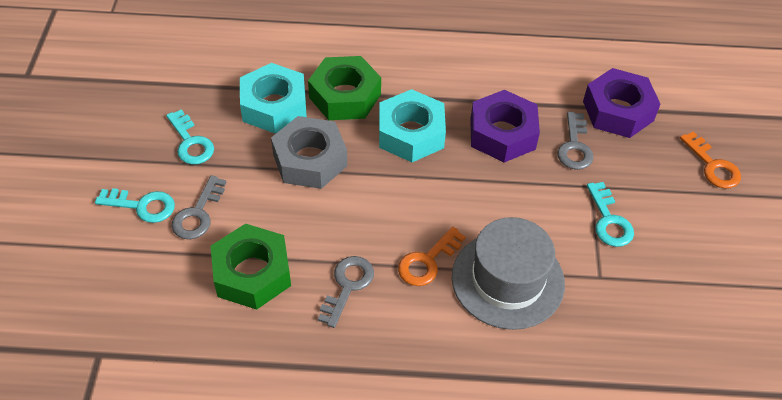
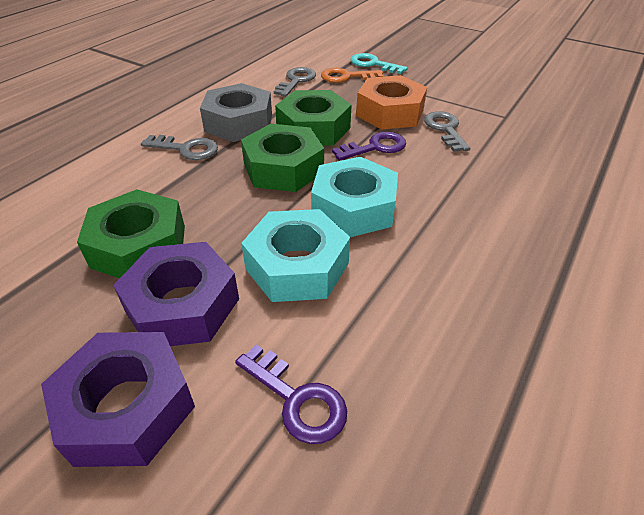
green nut: 2 -> 3
grey hat: 1 -> 0
orange key: 2 -> 1
orange nut: 0 -> 1
purple key: 0 -> 2
turquoise key: 3 -> 1

